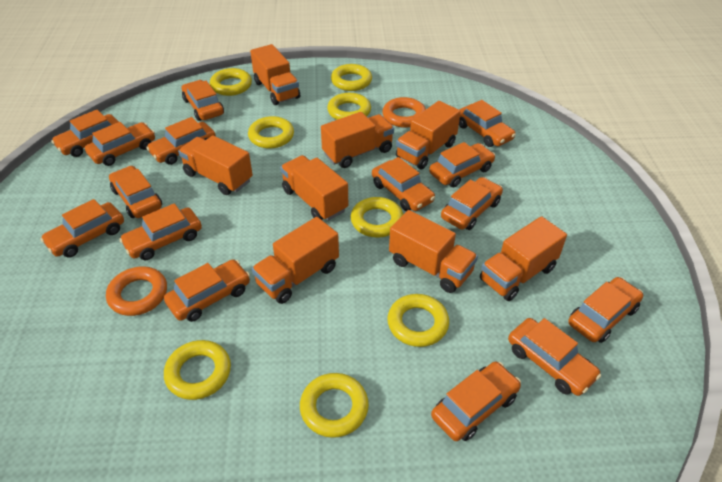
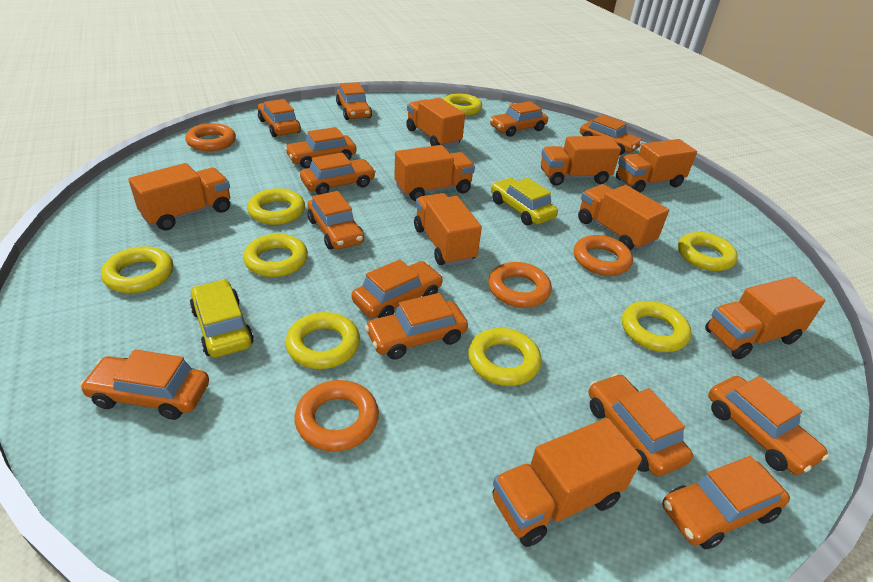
orange car: 15 -> 13
orange ring: 2 -> 4
orange truck: 8 -> 9
yellow car: 0 -> 2

